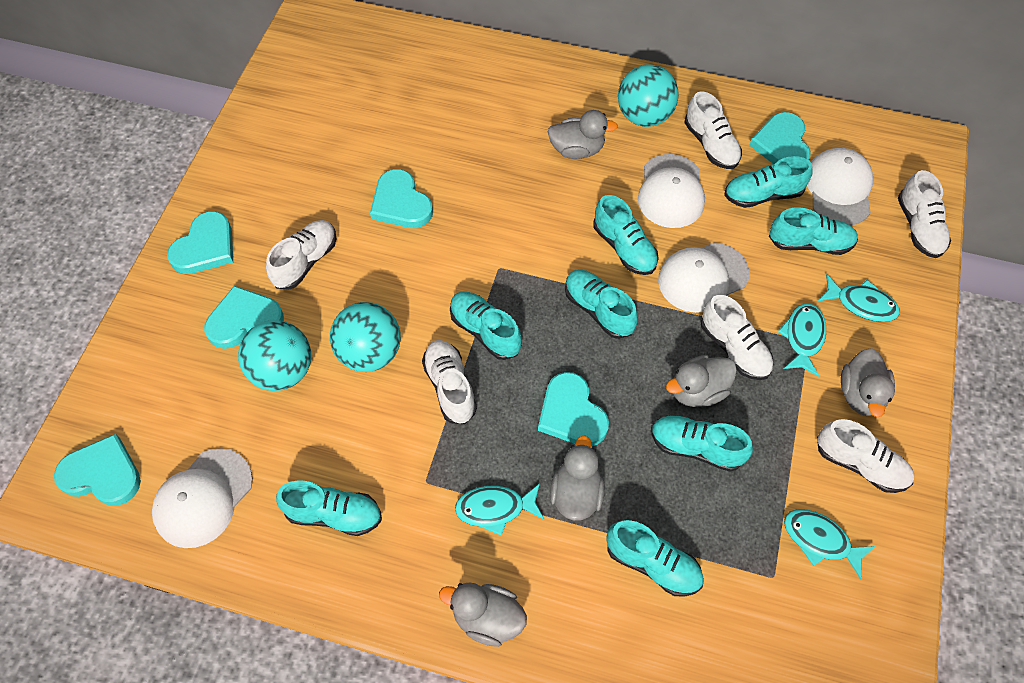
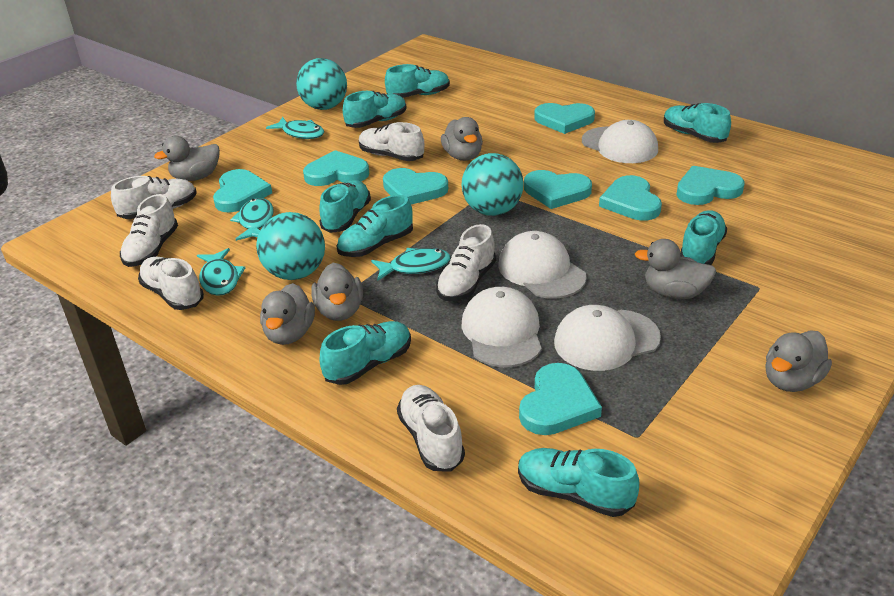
grey duck: 5 -> 6
turquoise heart: 6 -> 8

